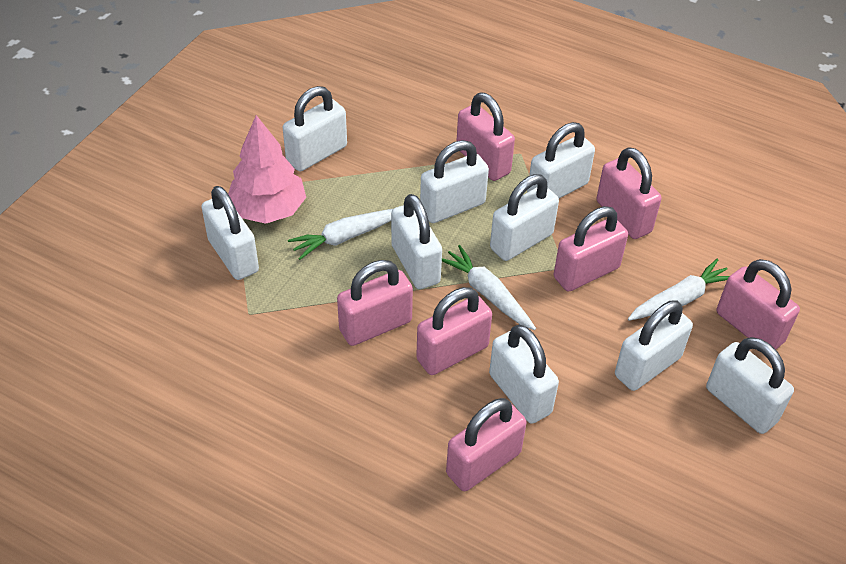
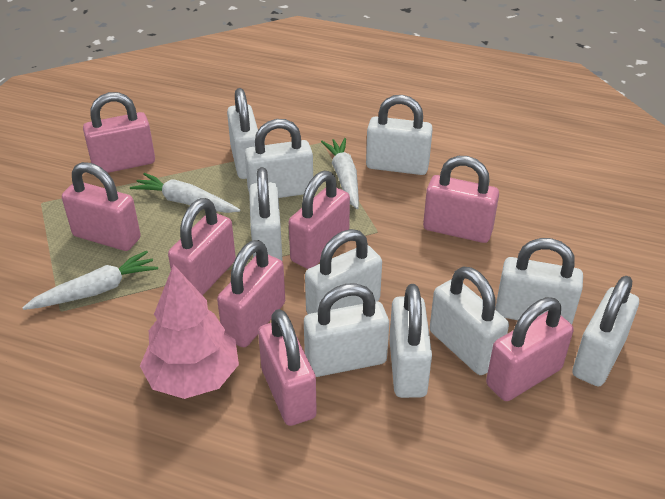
pink padlock: 7 -> 8
white padlock: 9 -> 10

